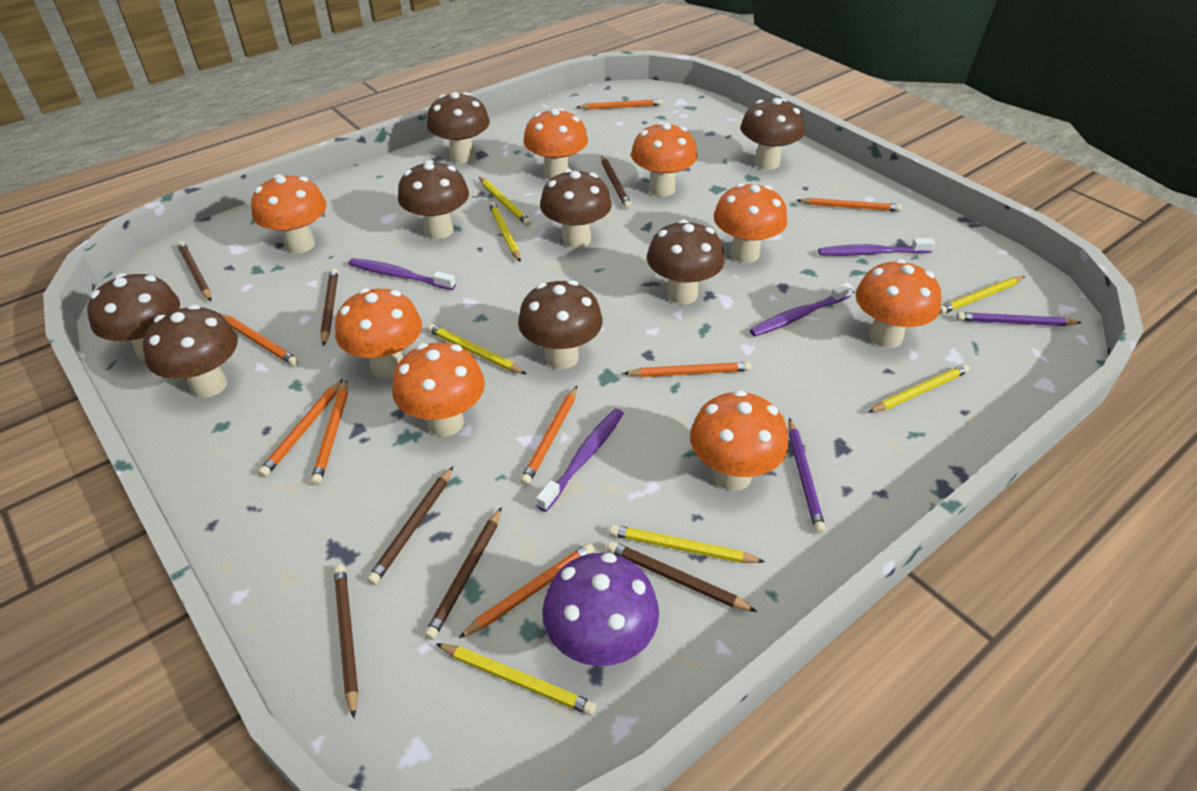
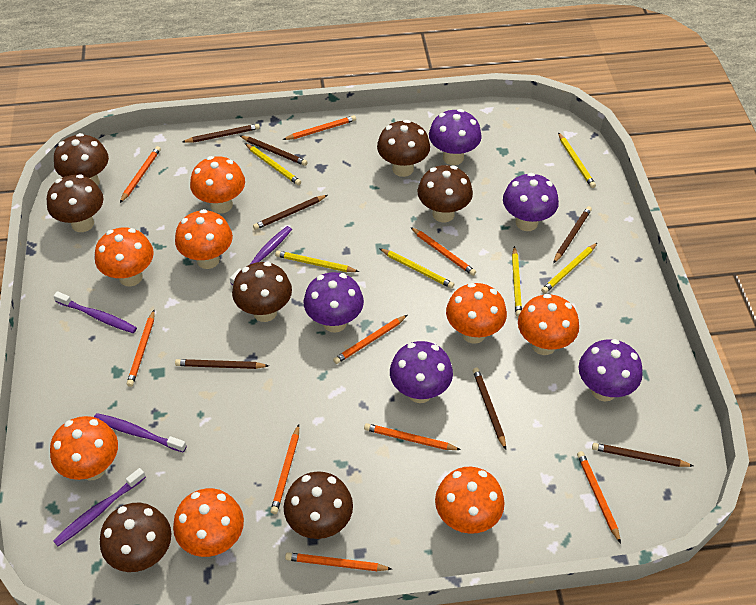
brown mushroom: 8 -> 7
orange pencil: 8 -> 9
purple mushroom: 1 -> 5
purple pencil: 2 -> 0
yellow pencil: 7 -> 6

